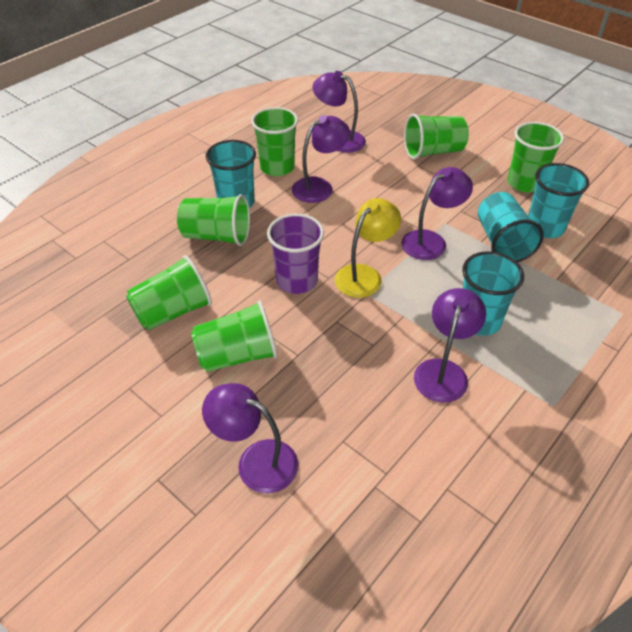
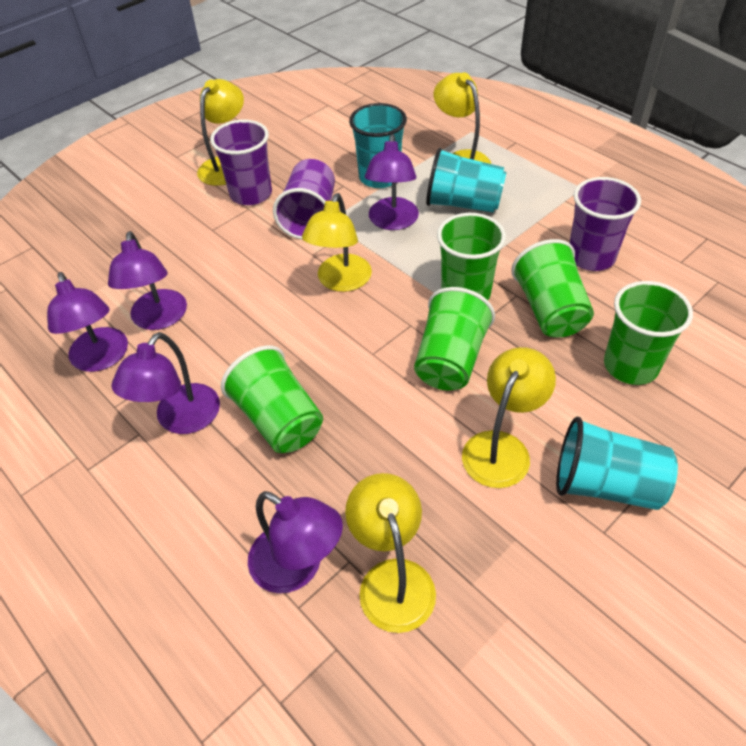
green cup: 6 -> 5
purple cup: 1 -> 3
turquoise cup: 4 -> 3
yellow lamp: 1 -> 5

